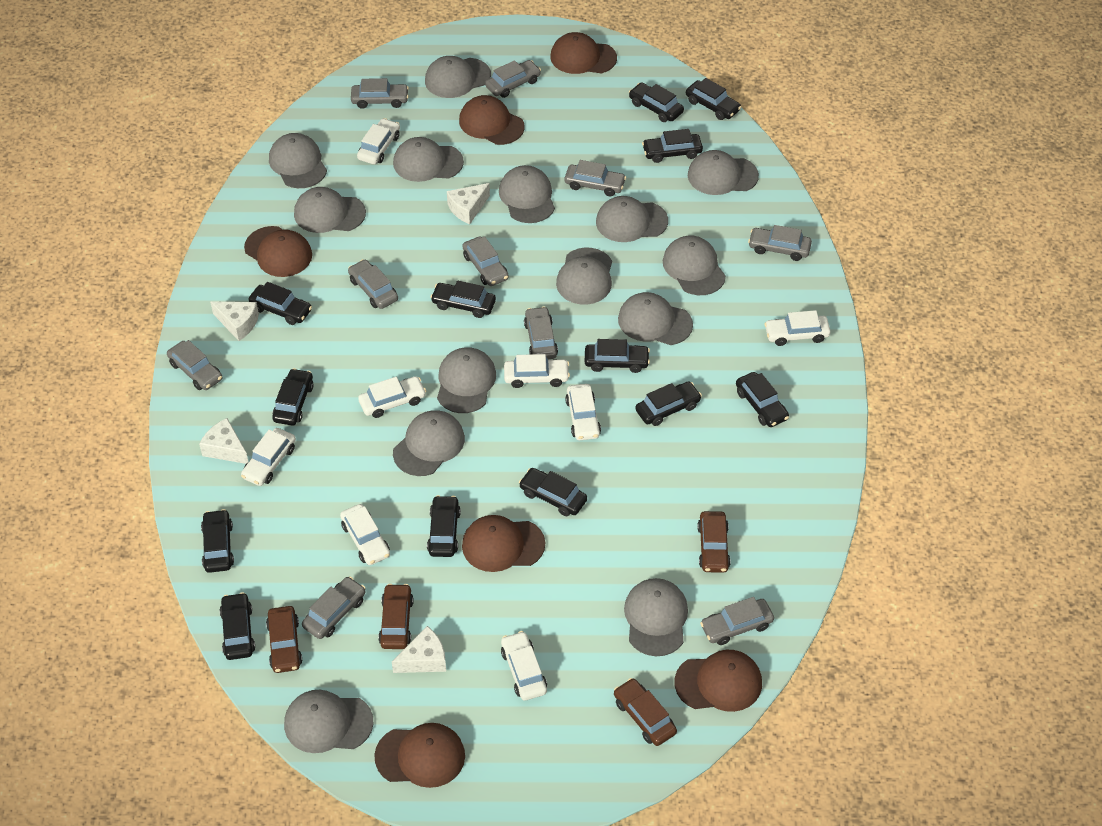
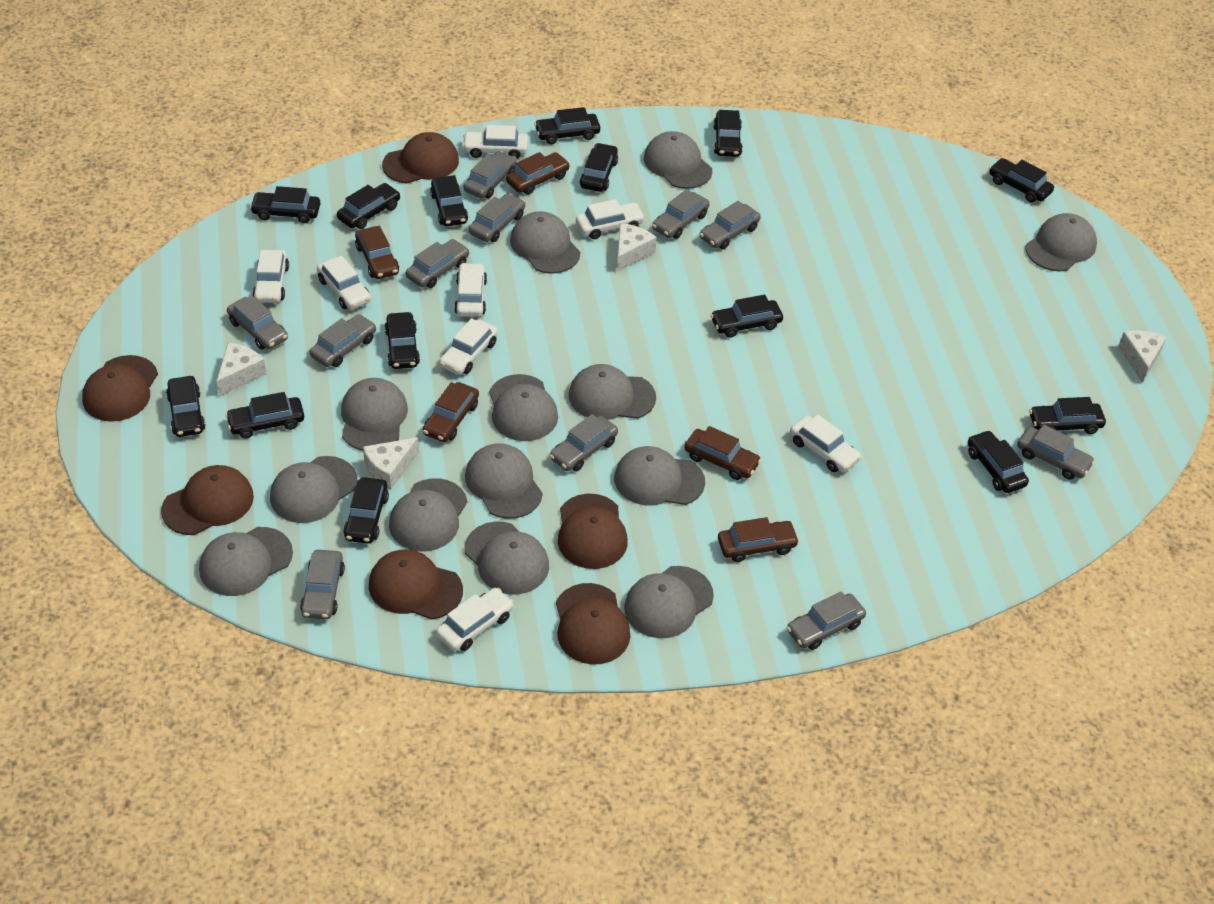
black car: 13 -> 14
brown car: 4 -> 5
grey cap: 14 -> 13
grey car: 10 -> 11

